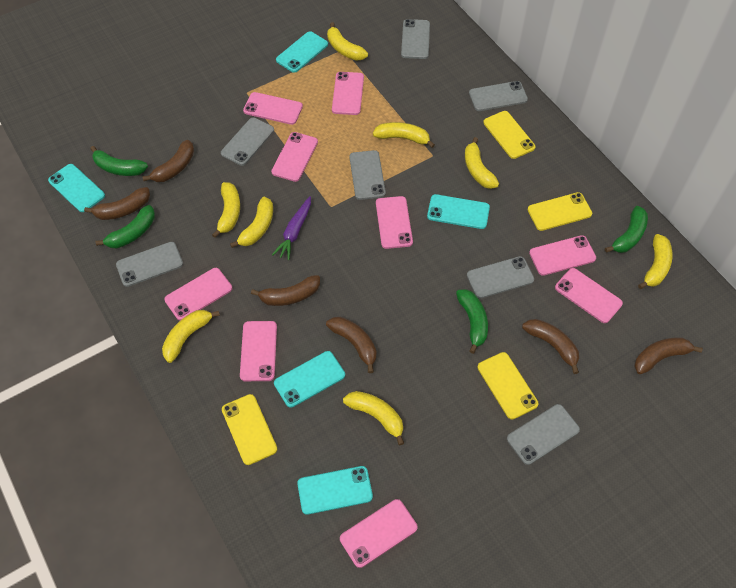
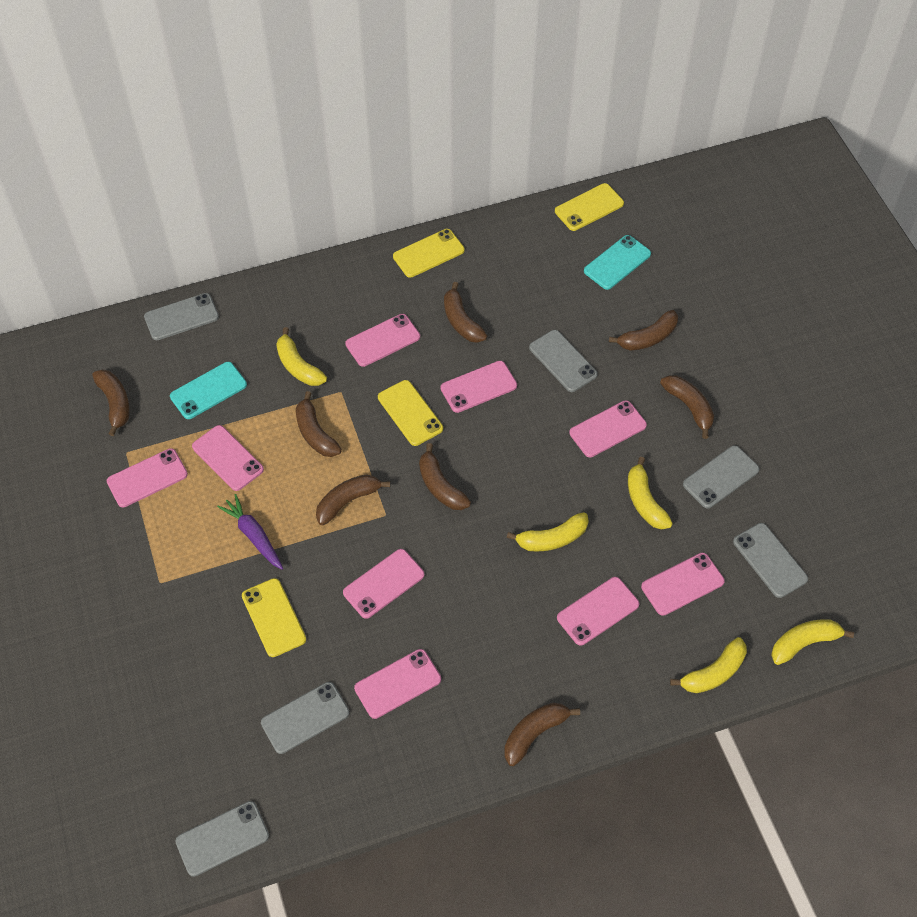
brown banana: 6 -> 8
green banana: 4 -> 0
grey phone: 7 -> 6
turquoise phone: 5 -> 2
yellow banana: 8 -> 5

